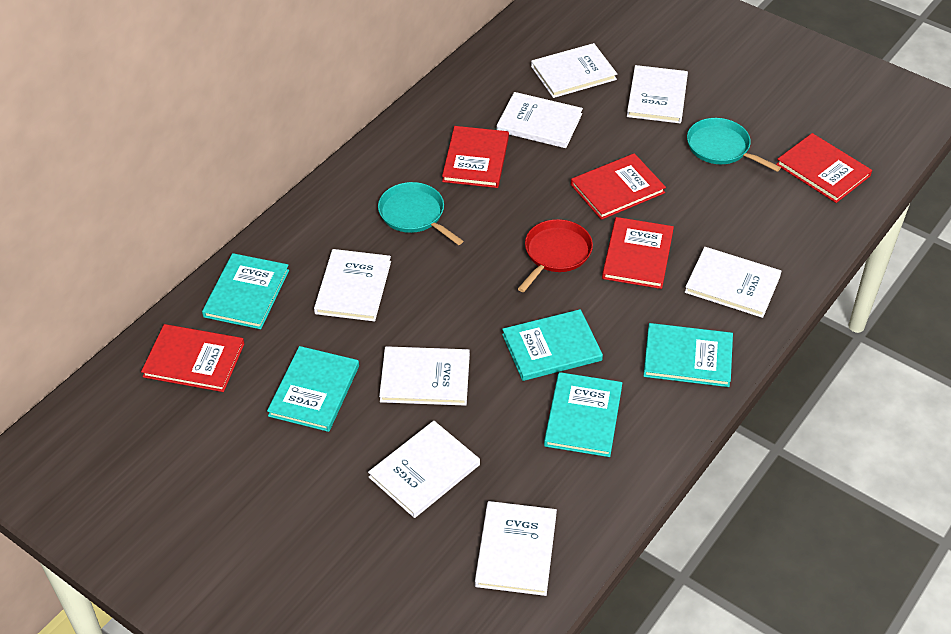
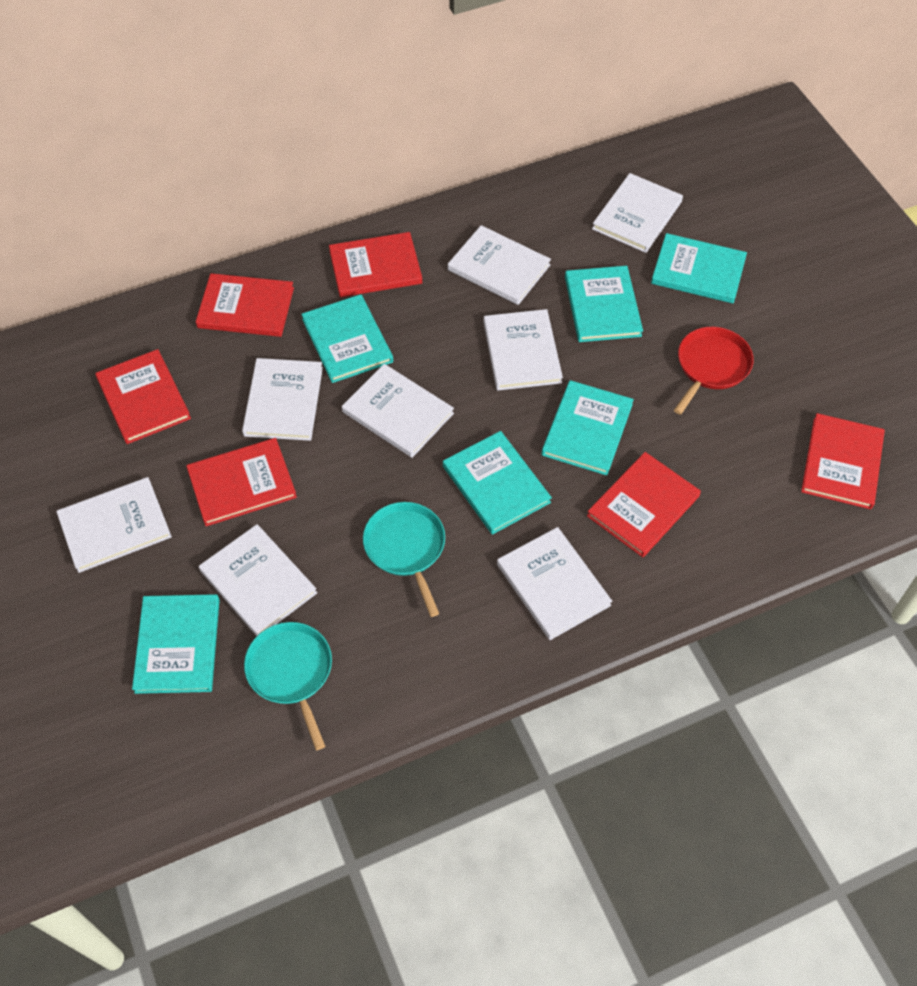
red book: 5 -> 6
turquoise book: 5 -> 6

